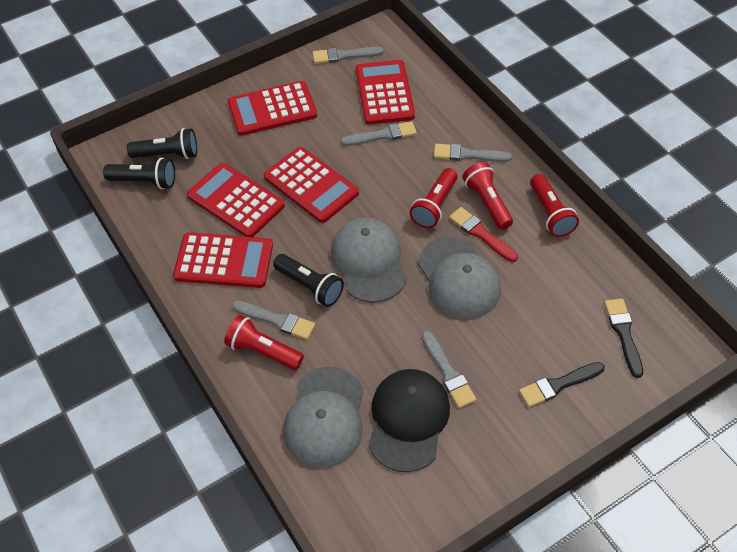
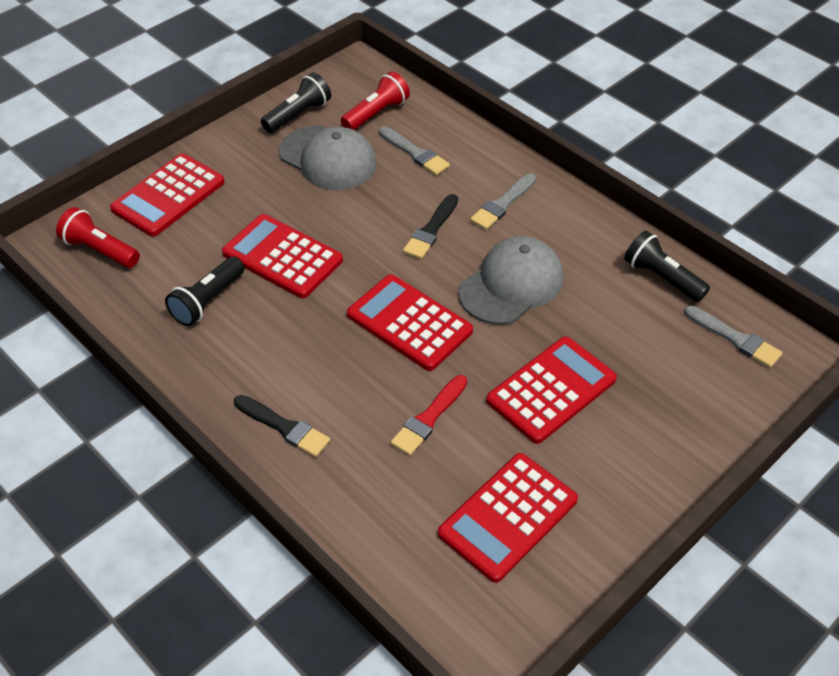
black cap: 1 -> 0
grey brush: 5 -> 3
grey cap: 3 -> 2
red flashlight: 4 -> 2

